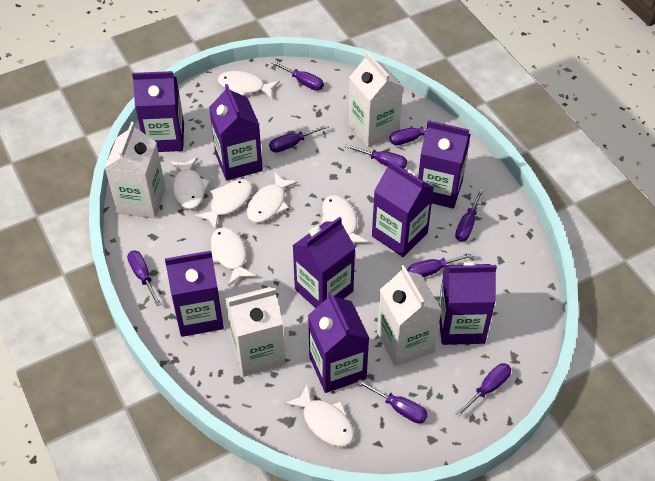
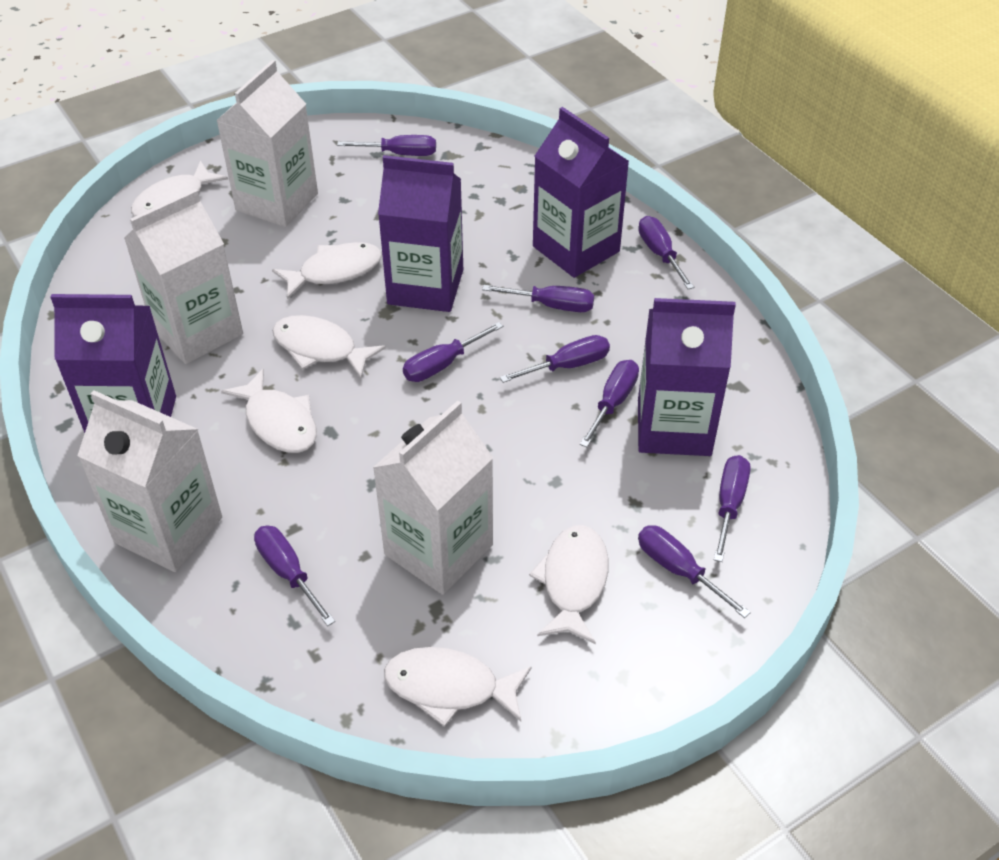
purple carton: 8 -> 4
white fish: 7 -> 6

